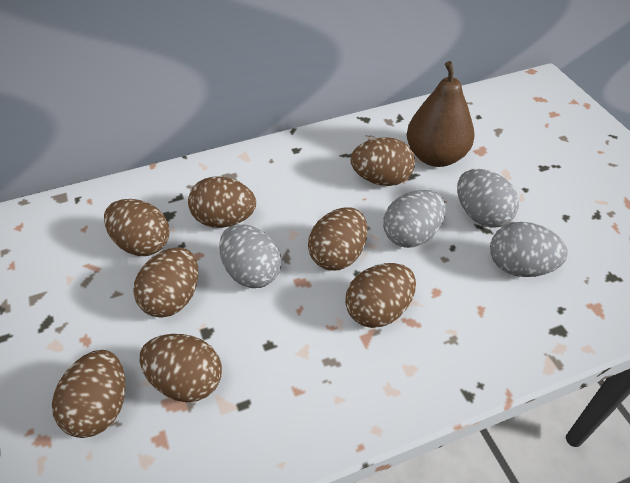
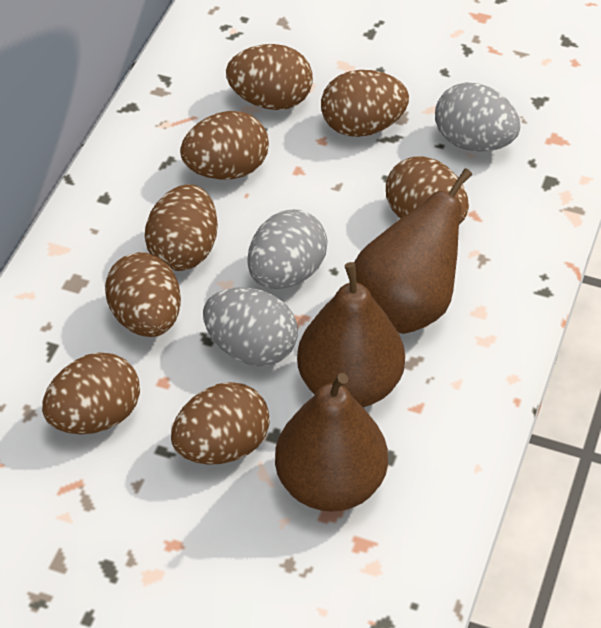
brown pear: 1 -> 3
grey egg: 4 -> 3

